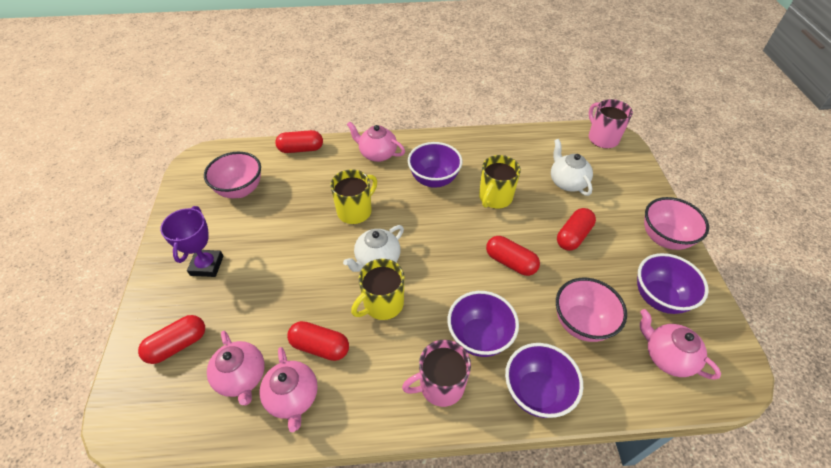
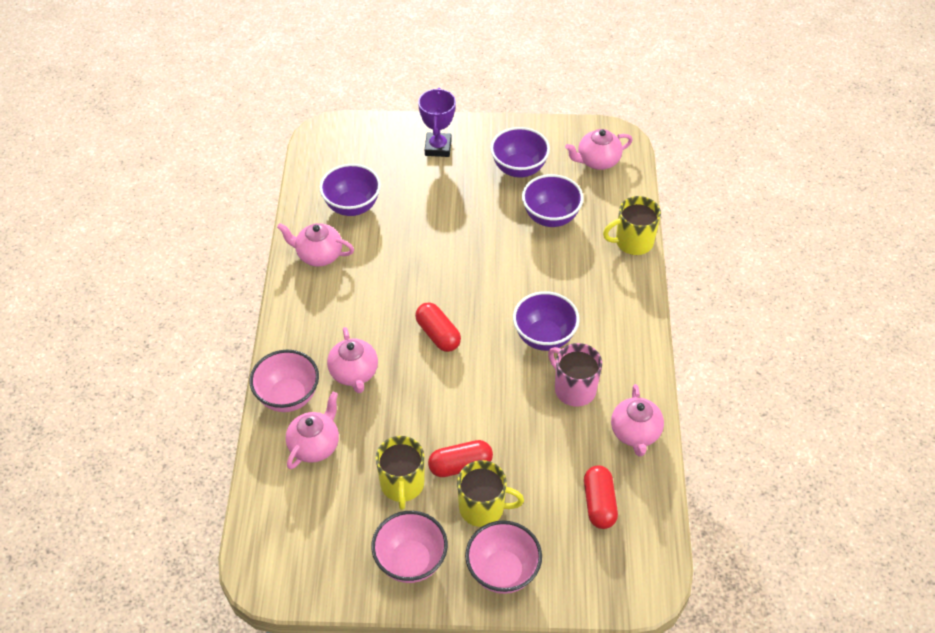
pink mug: 2 -> 1
pink teapot: 4 -> 5
red capsule: 5 -> 3
white teapot: 2 -> 0

